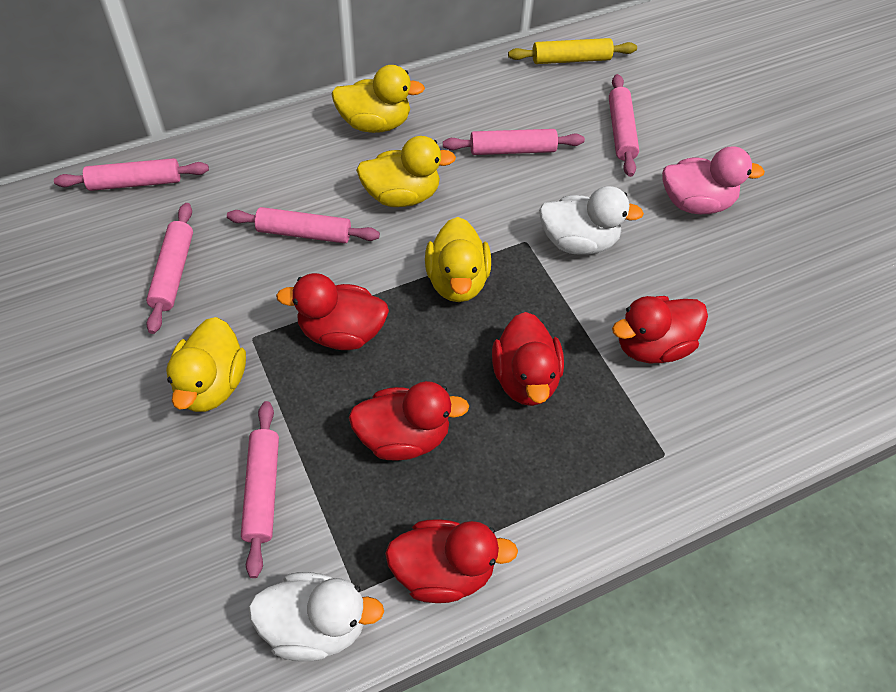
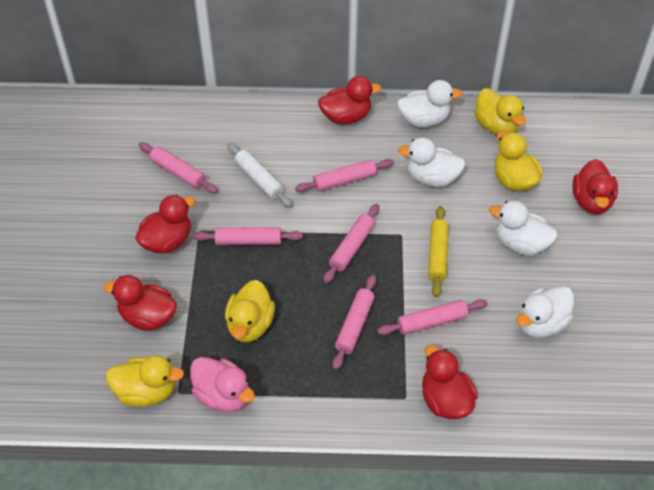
white duck: 2 -> 4
white rolling pin: 0 -> 1

